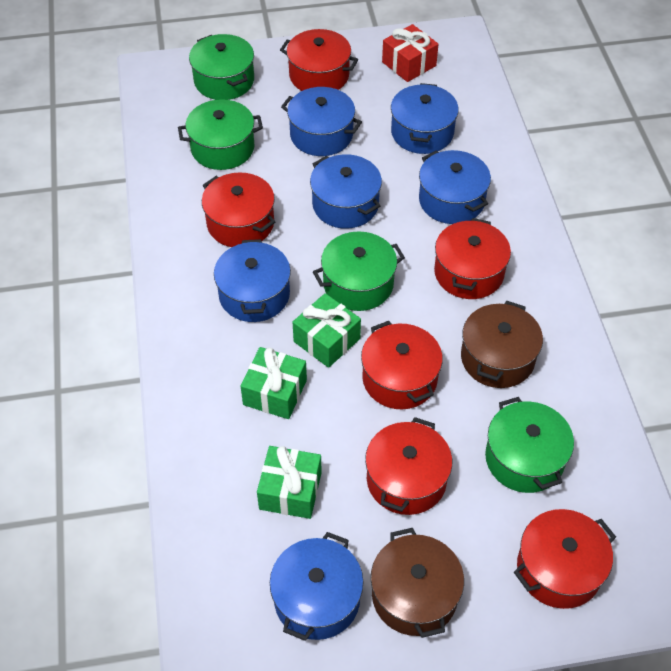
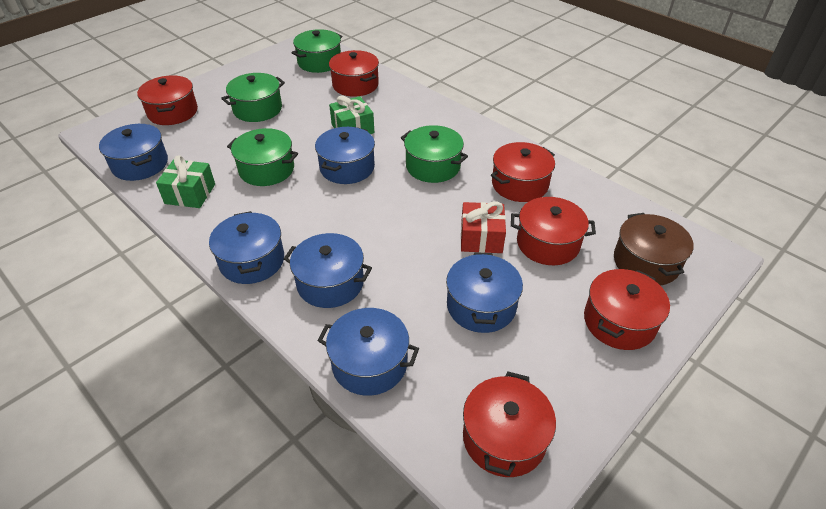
brown pot: 2 -> 1
green gift: 3 -> 2

